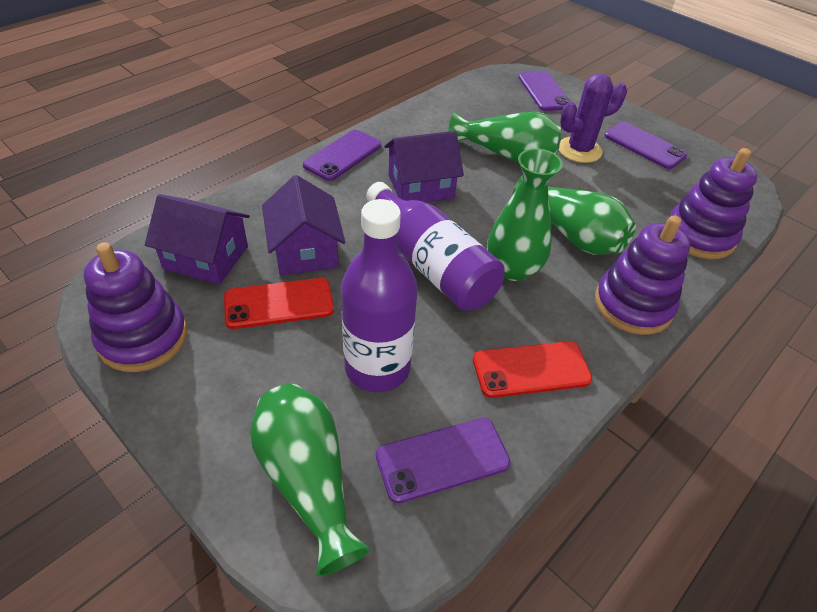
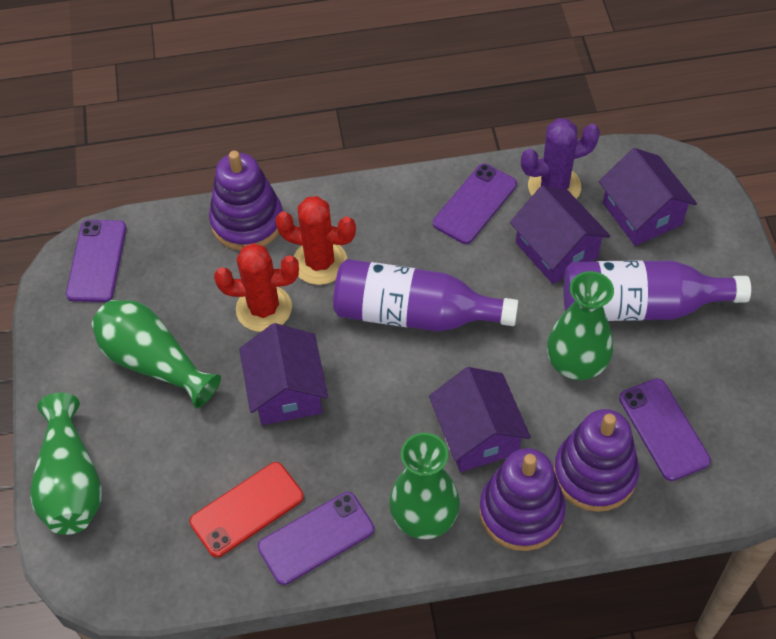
purple house: 3 -> 4
red cactus: 0 -> 2
red phone: 2 -> 1

